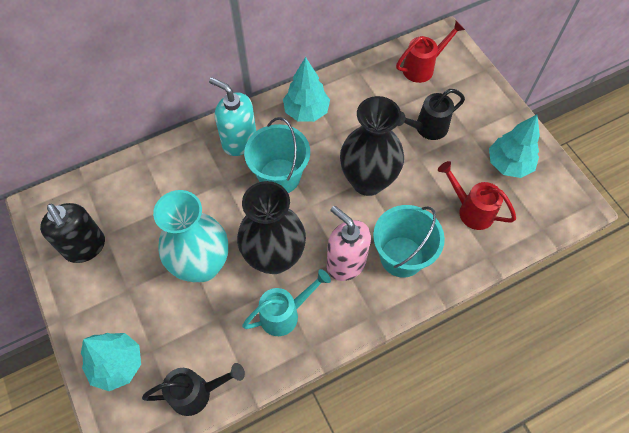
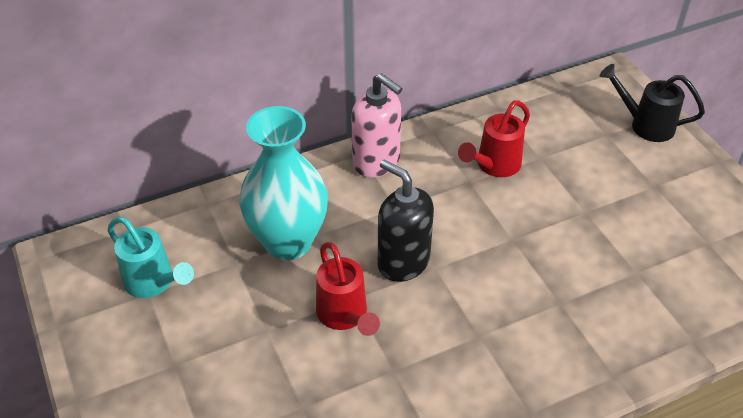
black vase: 2 -> 0
black watering can: 2 -> 1
turquoise bucket: 2 -> 0
turquoise soap dispenser: 1 -> 0
turquoise tree: 3 -> 0

